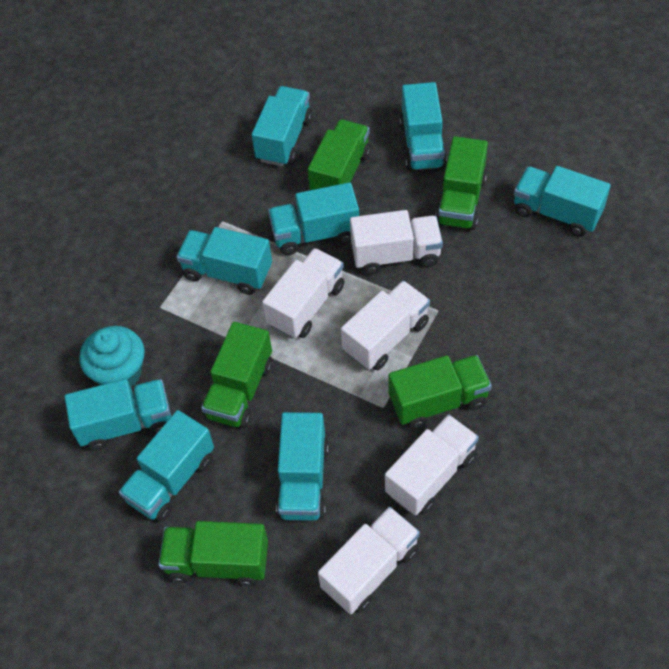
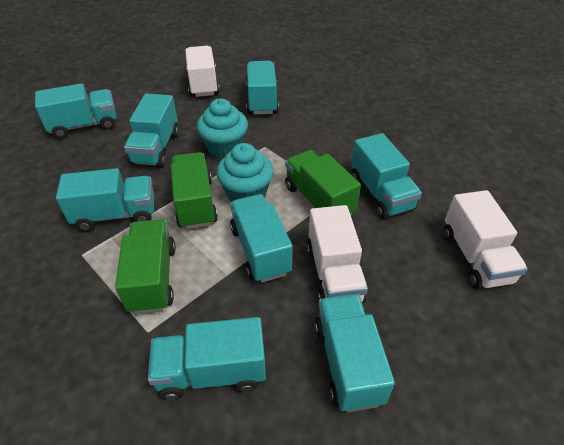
green truck: 5 -> 3
turquoise cupcake: 1 -> 2
white truck: 5 -> 3

